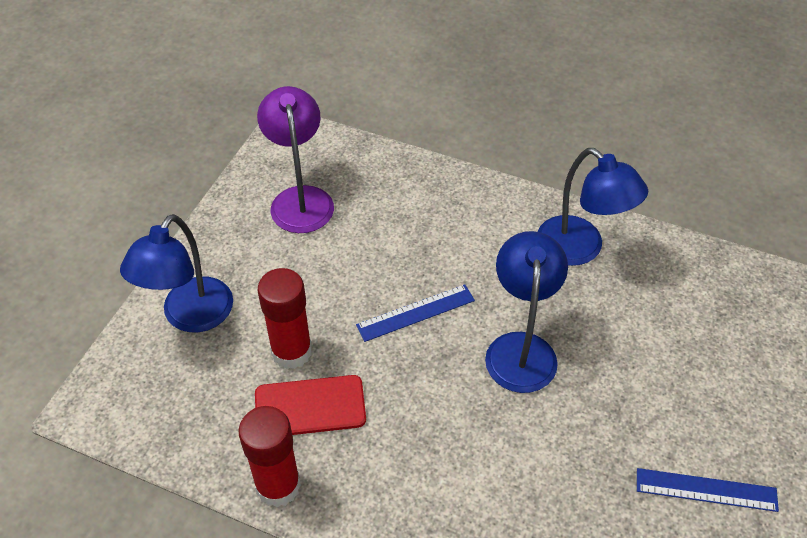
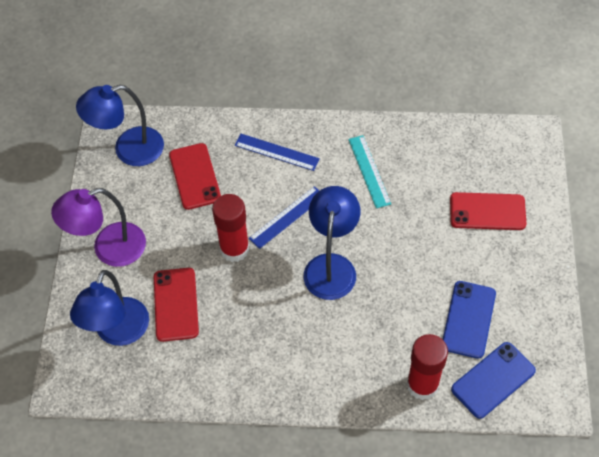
blue phone: 0 -> 2
red phone: 1 -> 3
turquoise ruler: 0 -> 1

